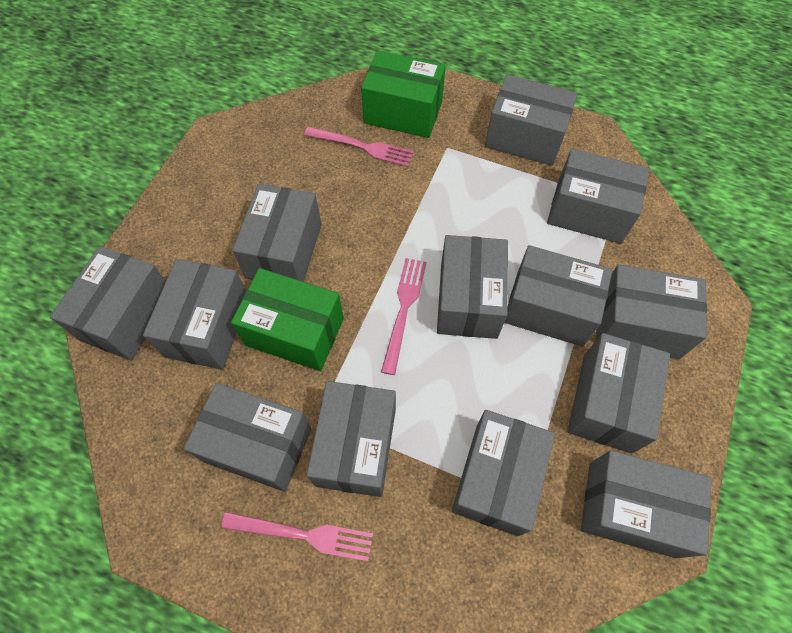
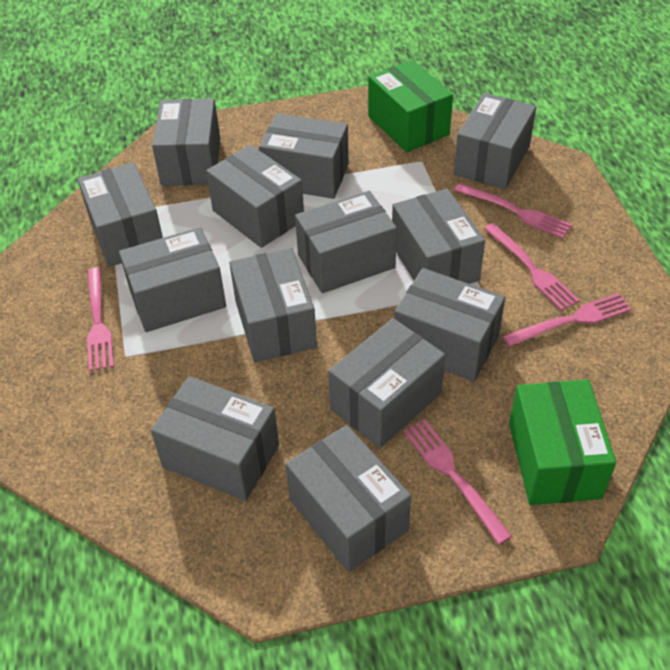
pink fork: 3 -> 5

